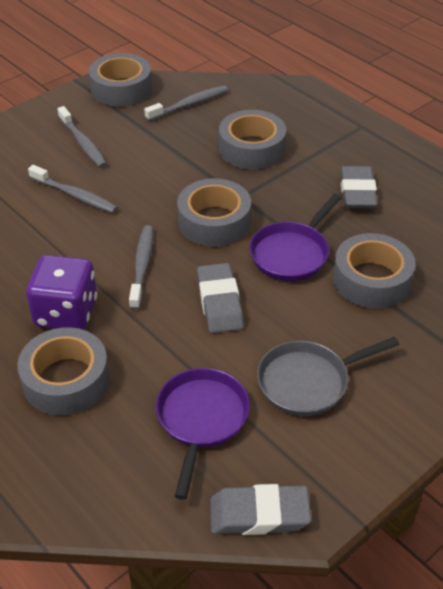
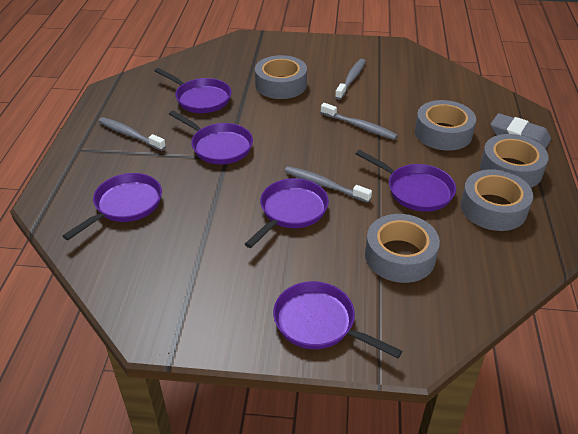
grey eraser: 3 -> 1
grey pan: 1 -> 0
purple dice: 1 -> 0
purple pan: 2 -> 6

